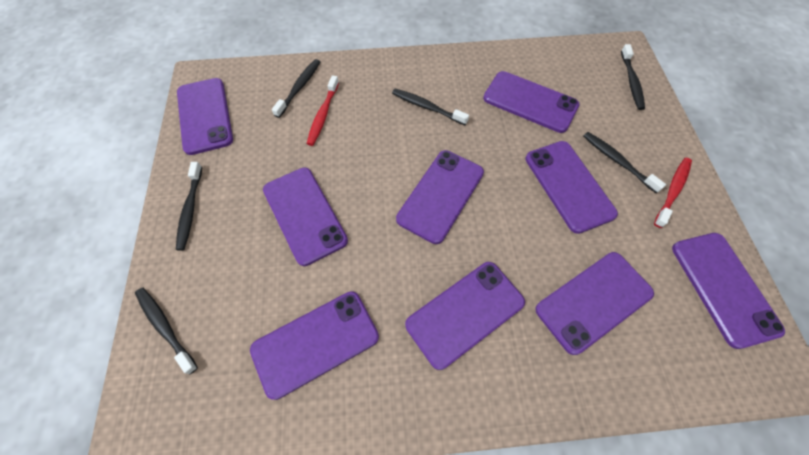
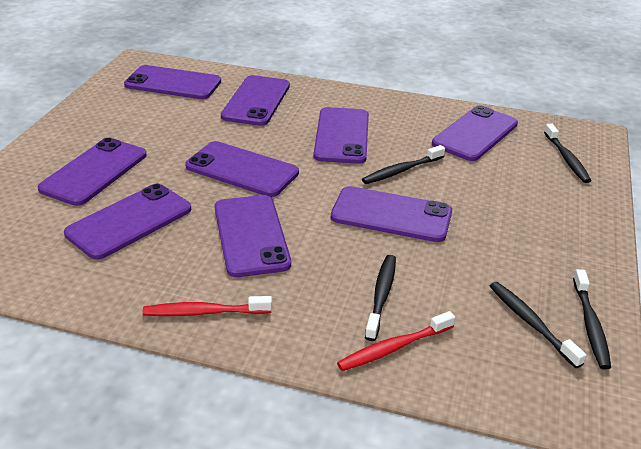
black toothbrush: 6 -> 5

